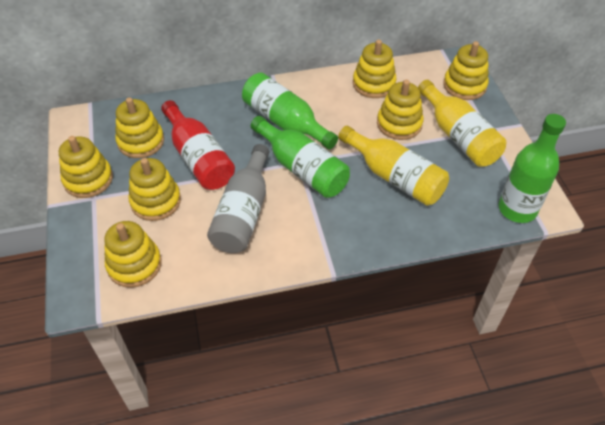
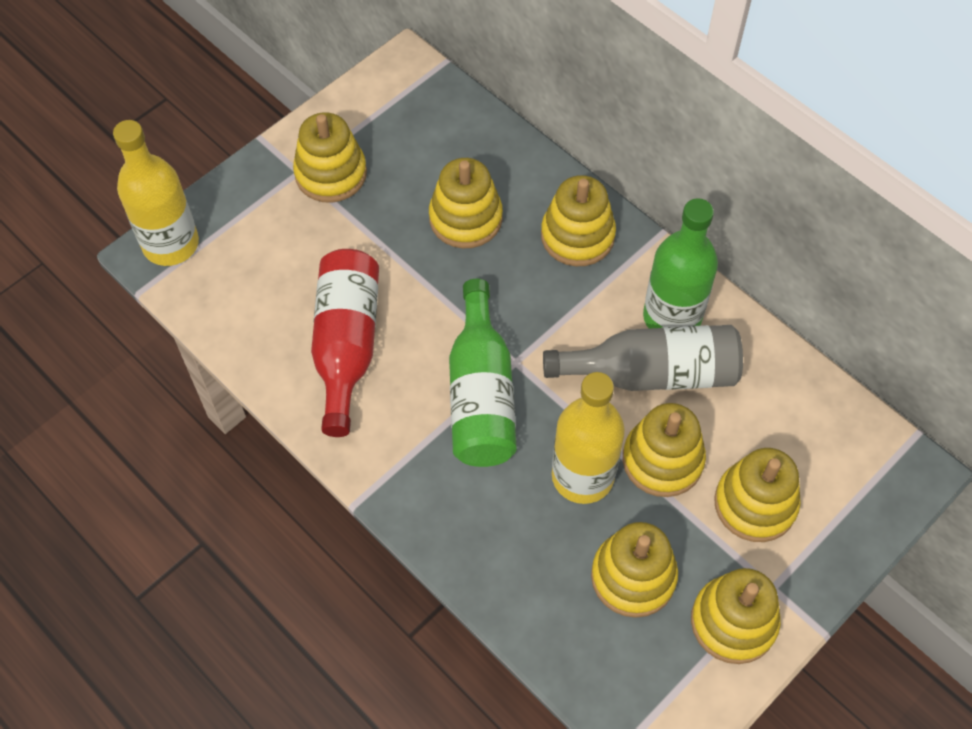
green bottle: 3 -> 2

